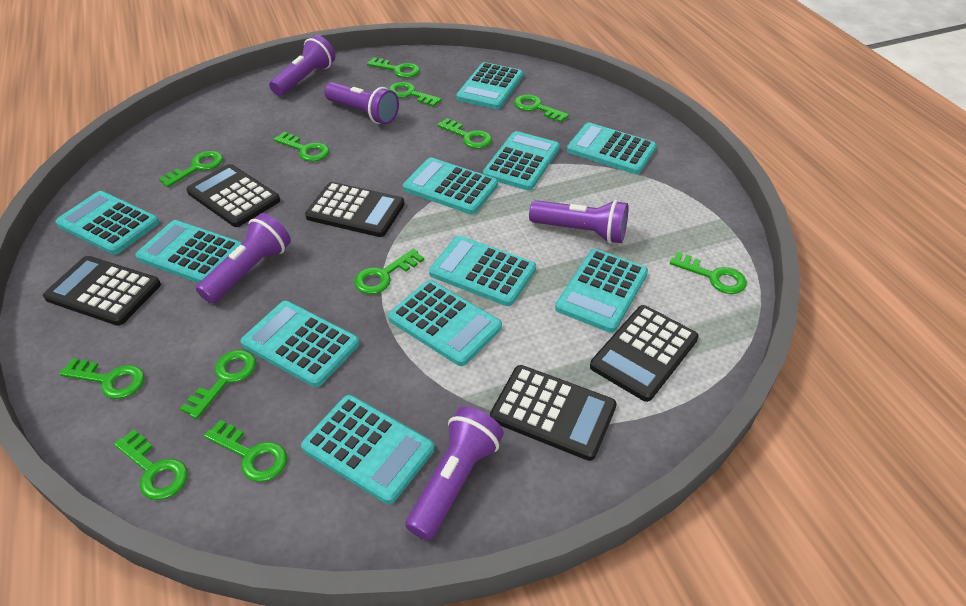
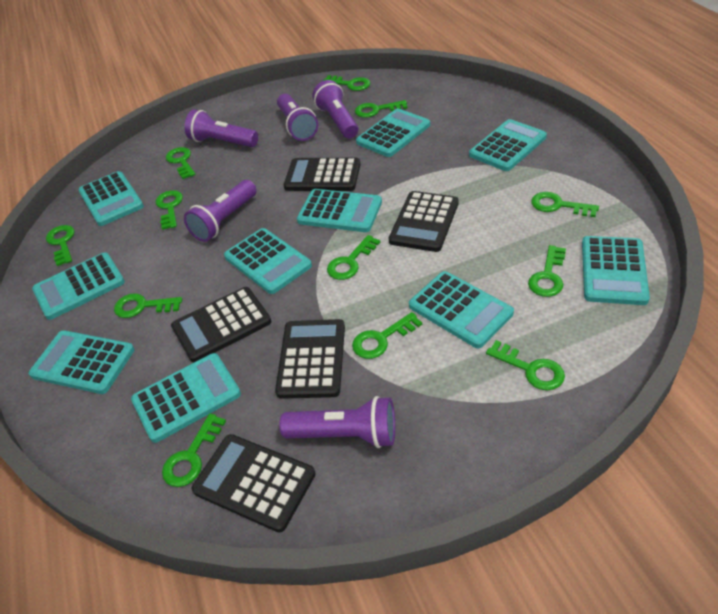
turquoise calculator: 11 -> 10

